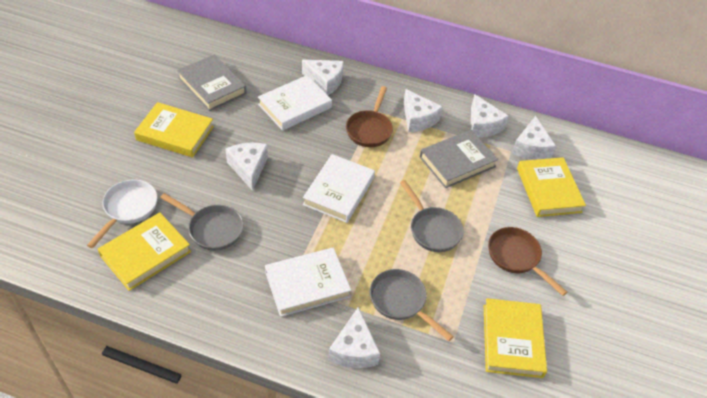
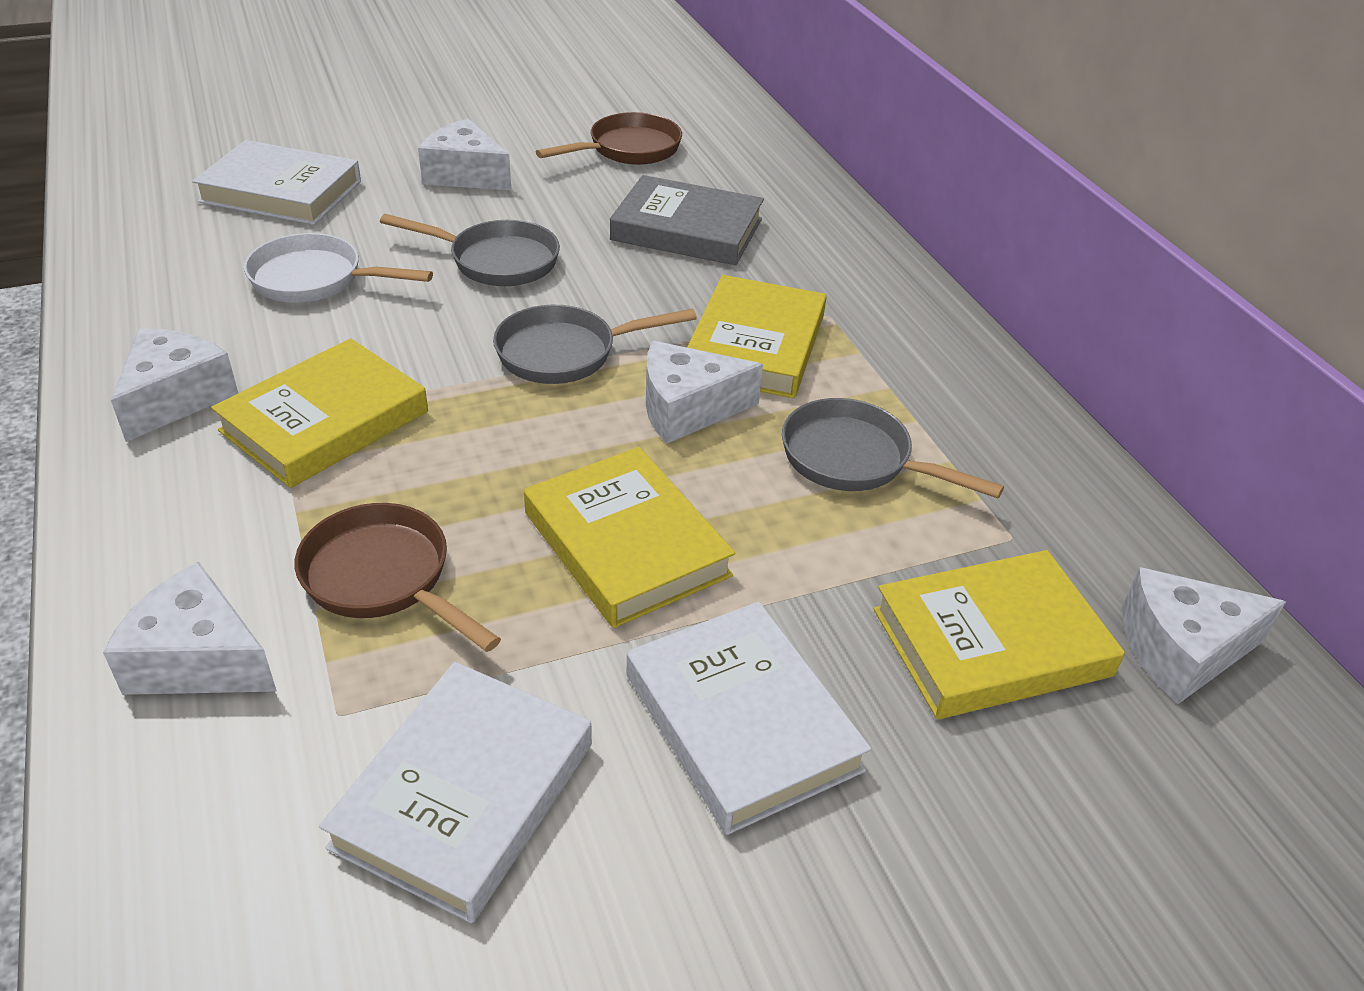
grey book: 2 -> 1
white cheese: 6 -> 5

